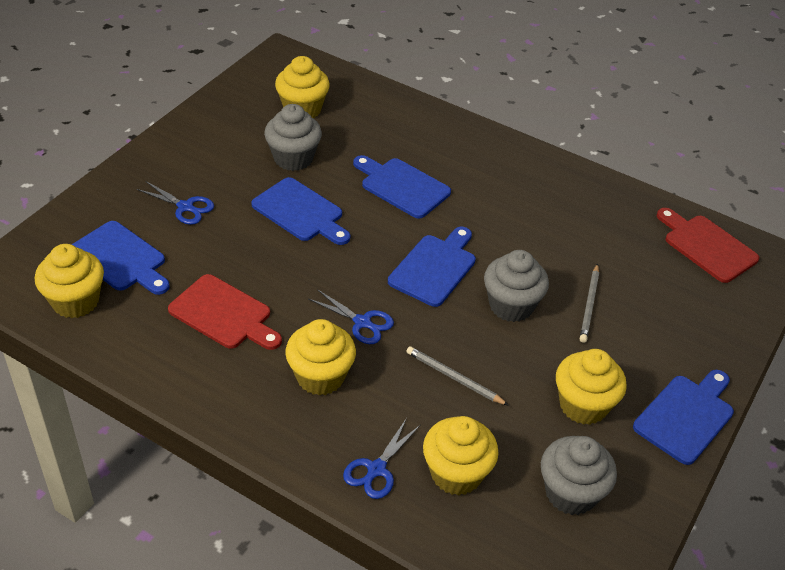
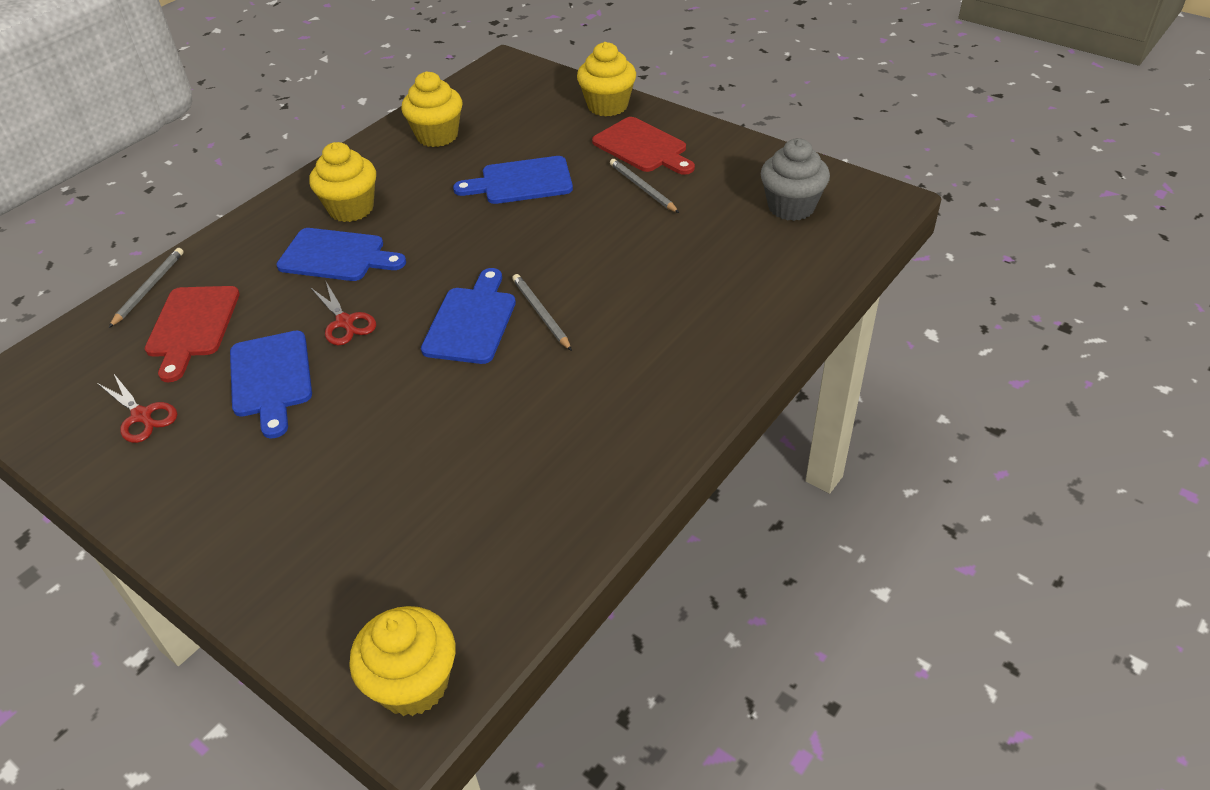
blue cutting board: 5 -> 4
blue scissors: 3 -> 0
grey cupcake: 3 -> 1
grey pencil: 2 -> 3
red scissors: 0 -> 2
yellow cupcake: 5 -> 4

